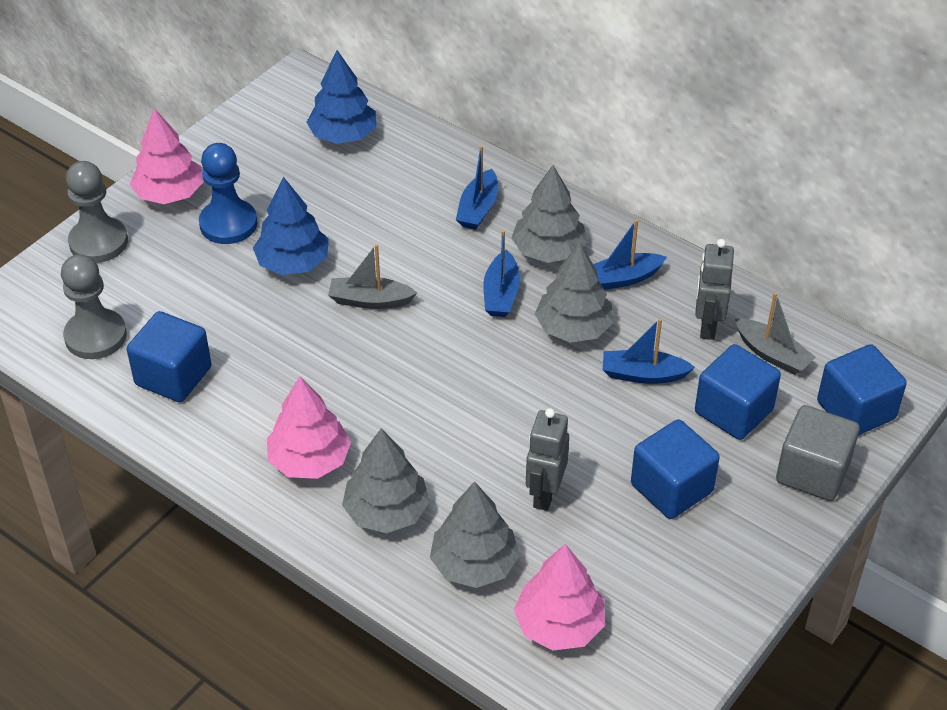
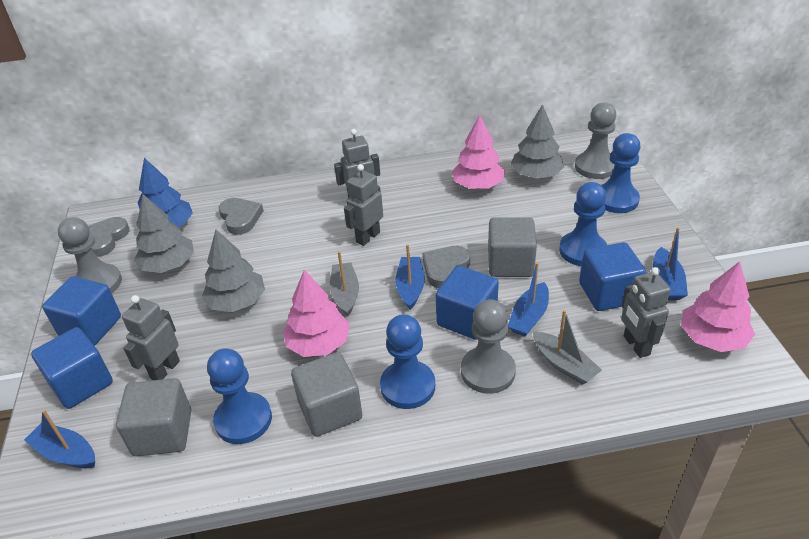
blue pawn: 1 -> 4
blue tree: 2 -> 1
grey cube: 1 -> 3
grey heart: 0 -> 3
grey pawn: 2 -> 3
grey robot: 2 -> 4
grey tree: 4 -> 3

